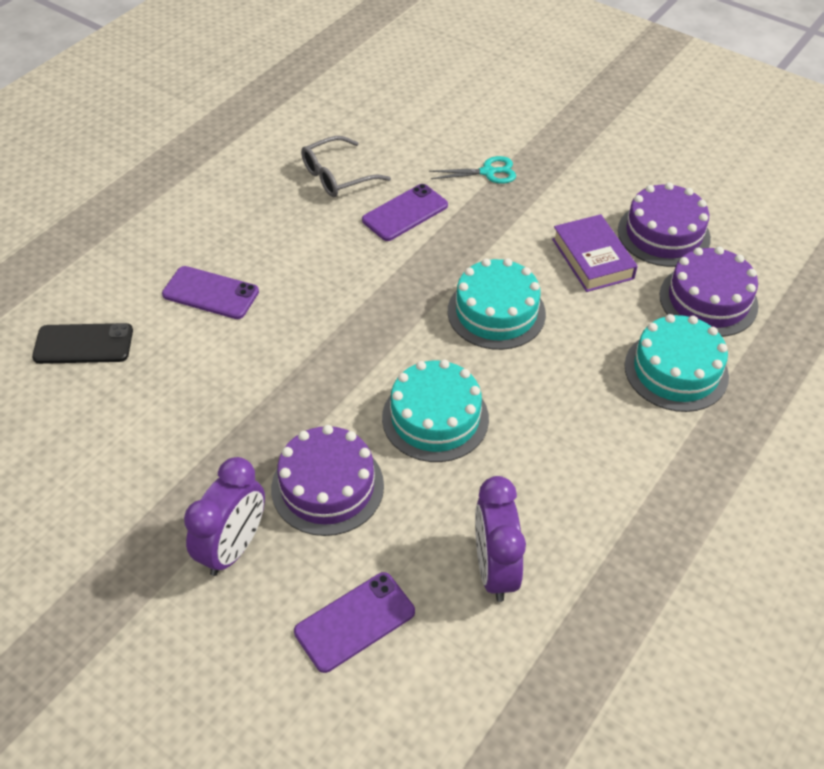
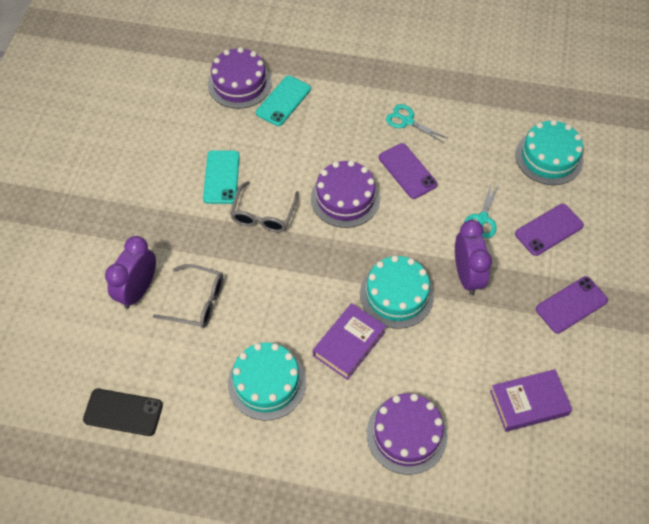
grey glasses: 1 -> 2
purple book: 1 -> 2
turquoise phone: 0 -> 2
turquoise scissors: 1 -> 2

